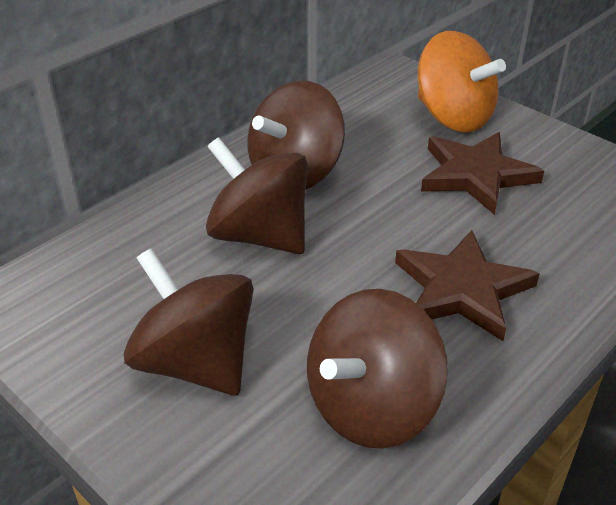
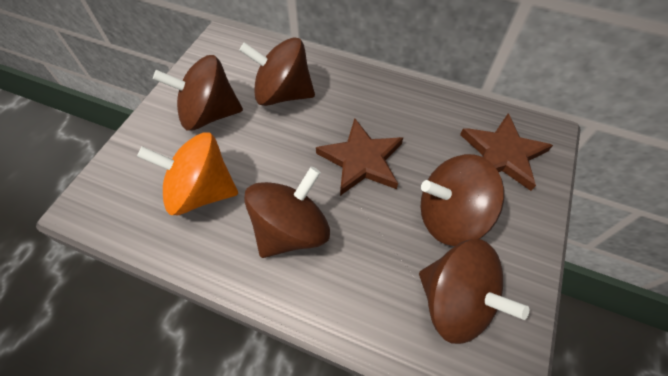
brown spinning top: 4 -> 5

